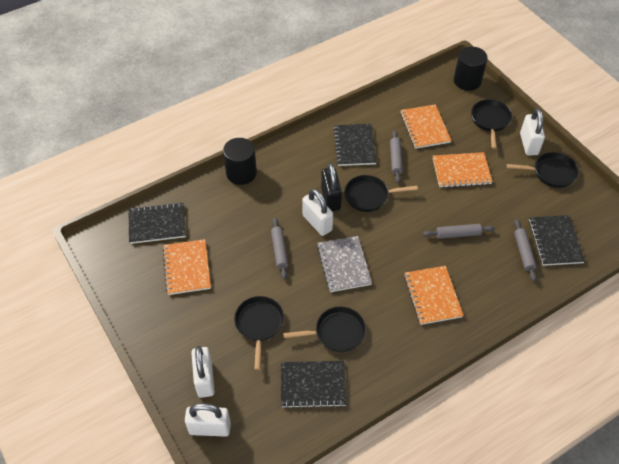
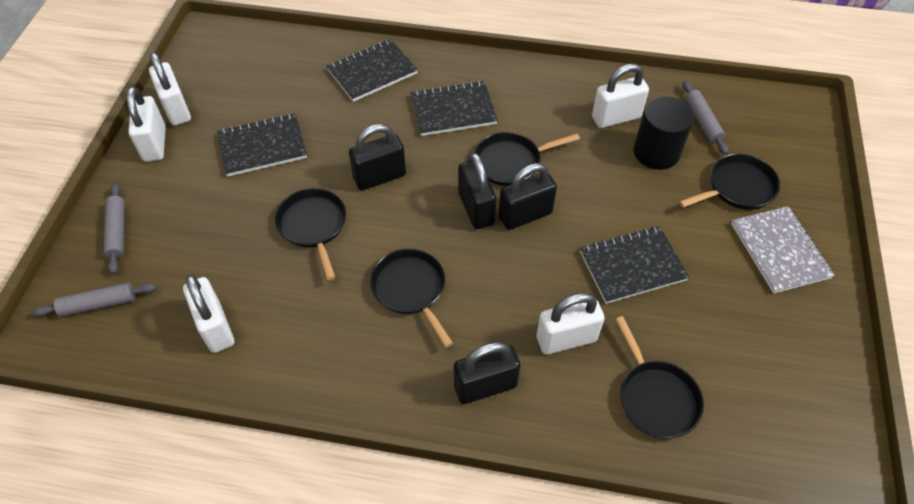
black cylinder: 2 -> 1
black padlock: 1 -> 4
grey rolling pin: 4 -> 3
orange notebook: 4 -> 0
white padlock: 4 -> 5

